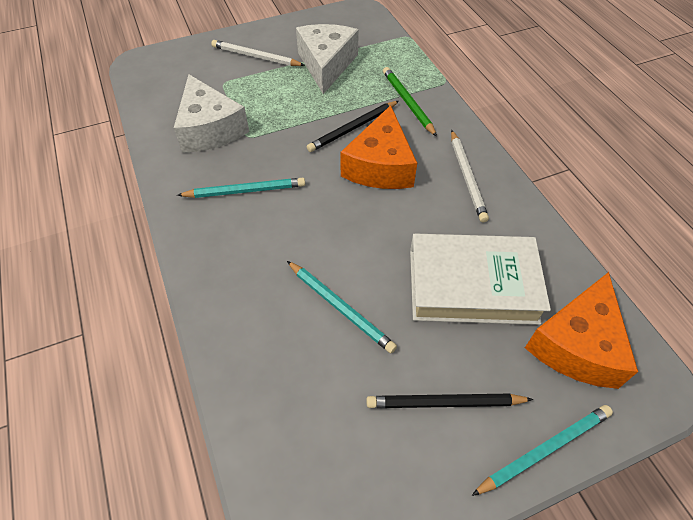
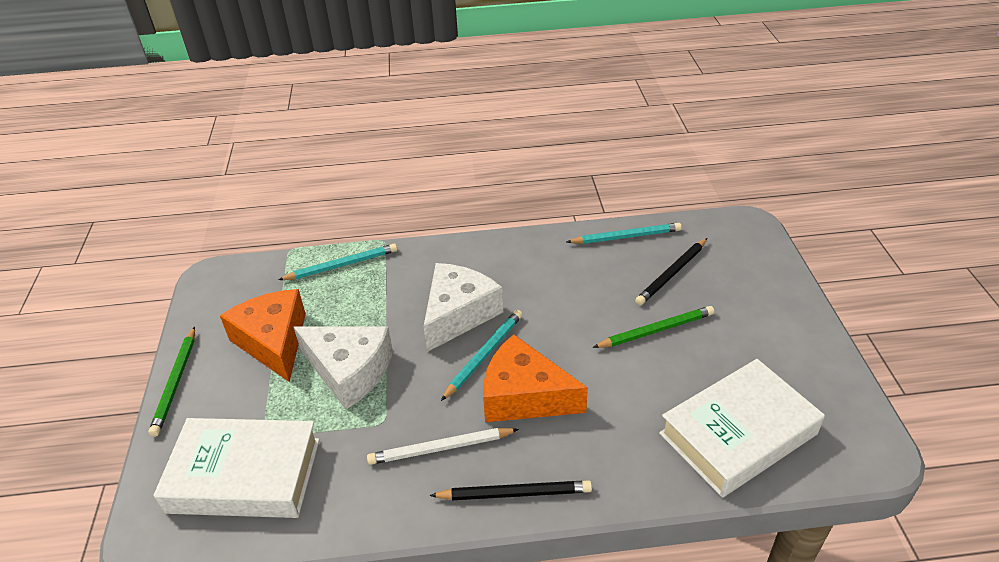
green pencil: 1 -> 2
white book: 1 -> 2
white pencil: 2 -> 1

